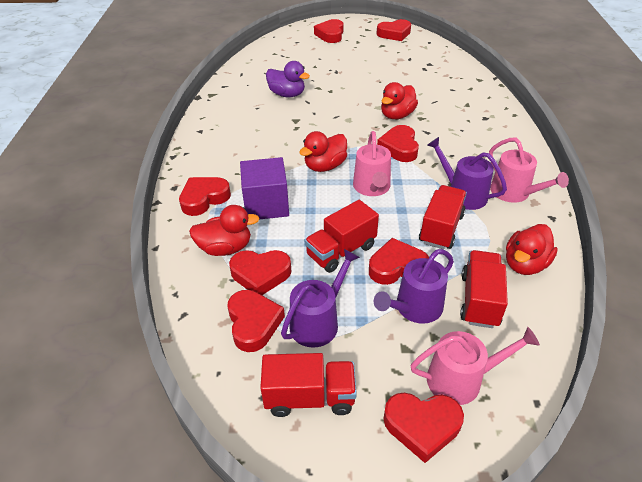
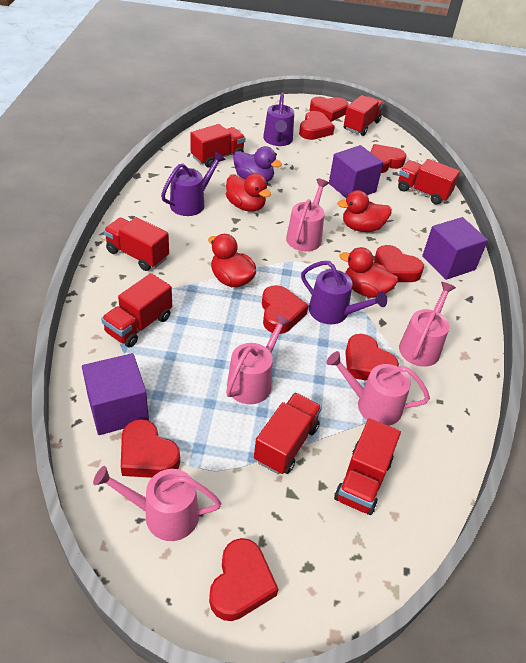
pink watering can: 3 -> 5
purple cube: 1 -> 3
red truck: 4 -> 7

